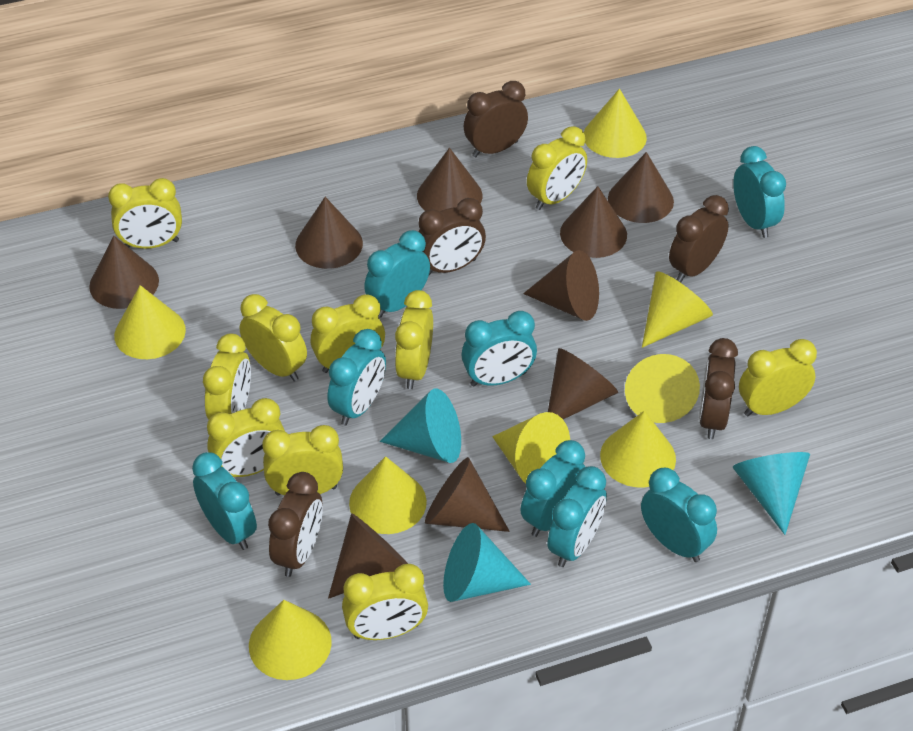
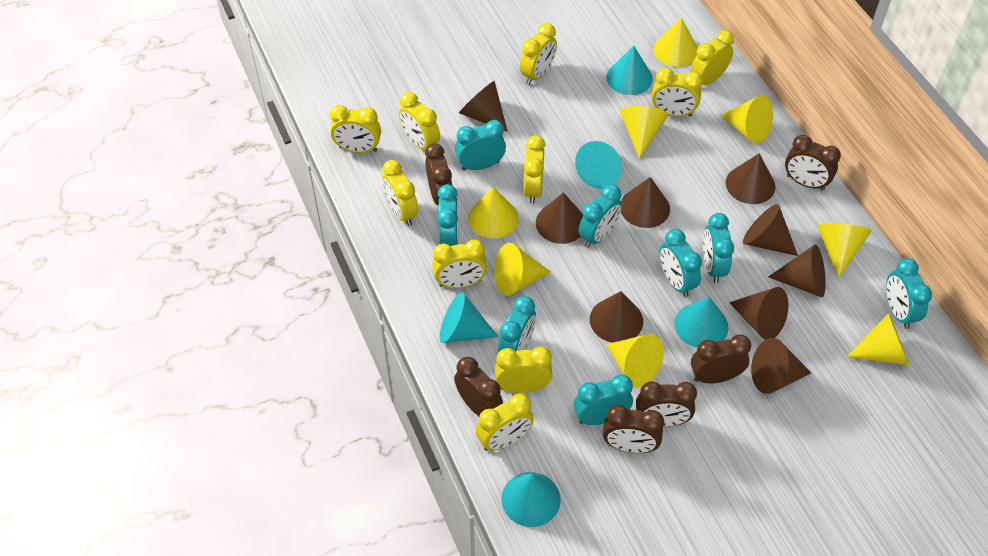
brown clock: 5 -> 6
turquoise cone: 3 -> 5

